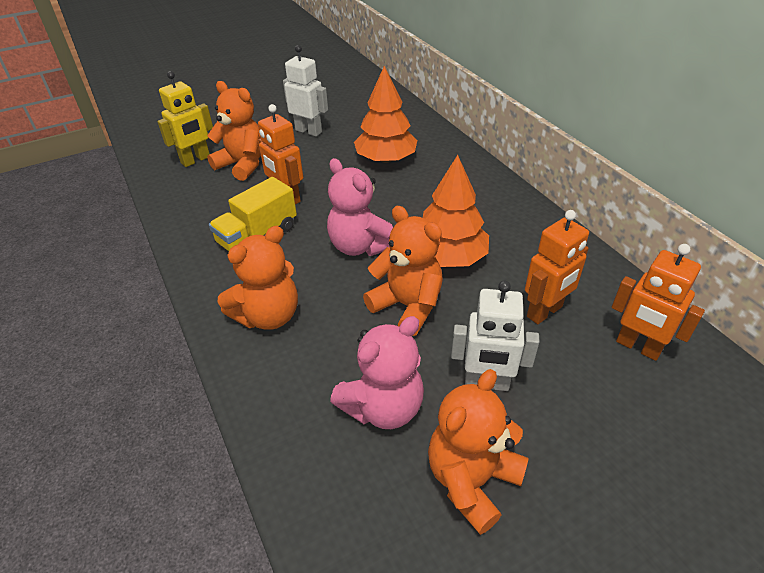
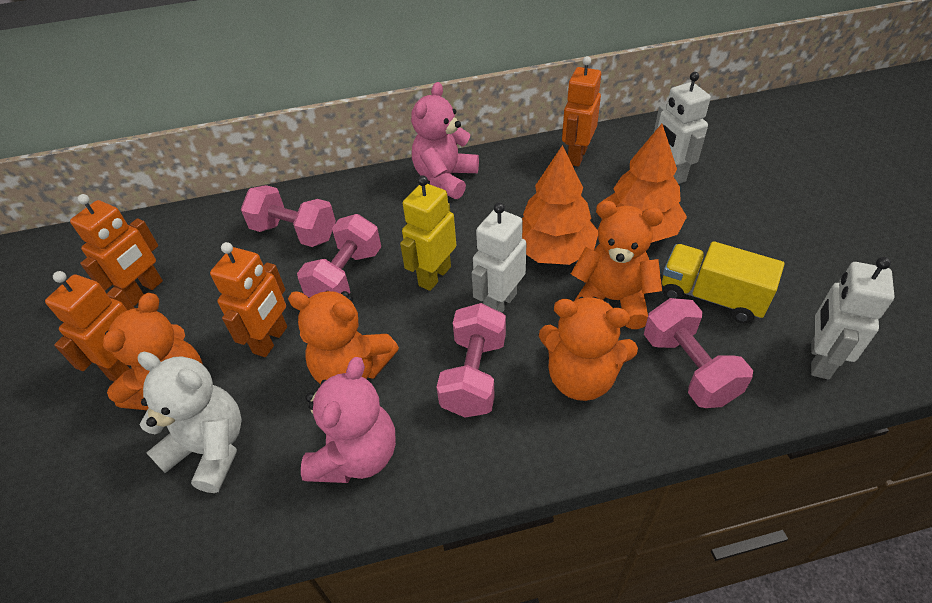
orange robot: 3 -> 4
pink dumbbell: 0 -> 4
white robot: 2 -> 3
white teddy bear: 0 -> 1

